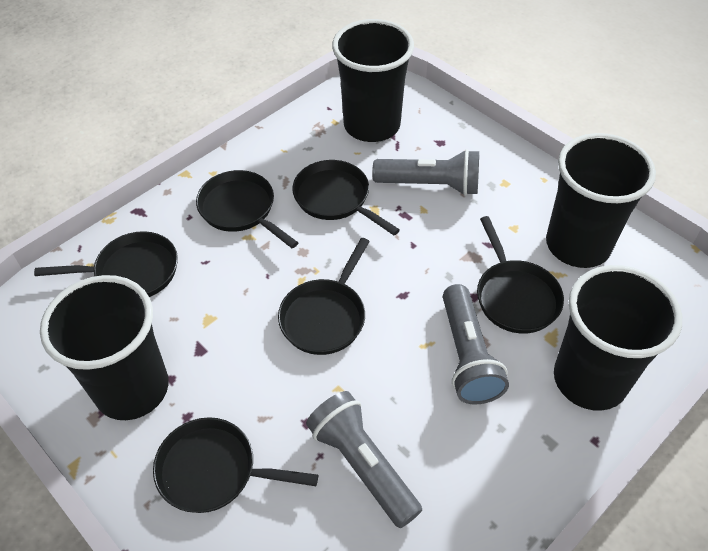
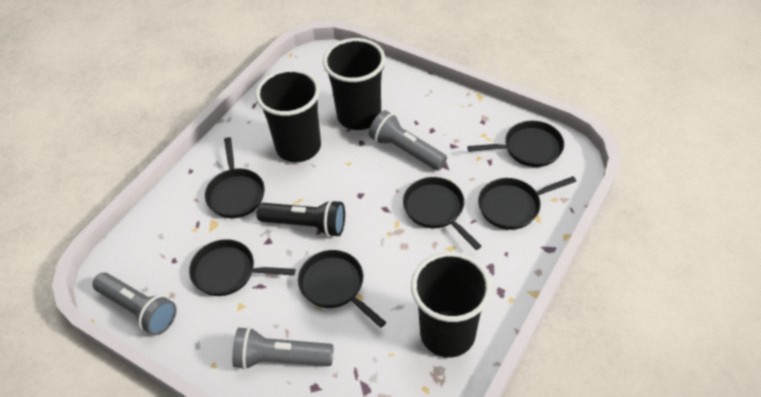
black cup: 4 -> 3
black flashlight: 0 -> 1

